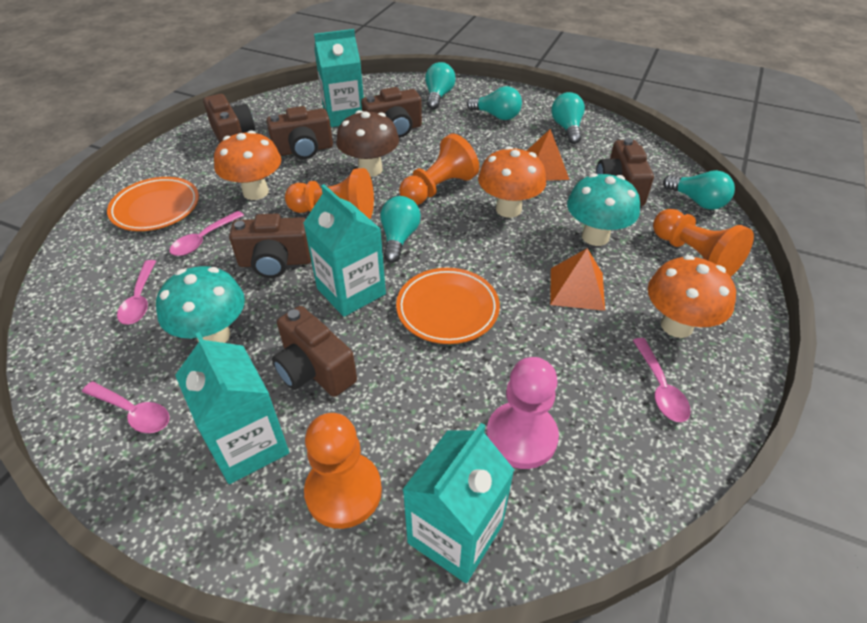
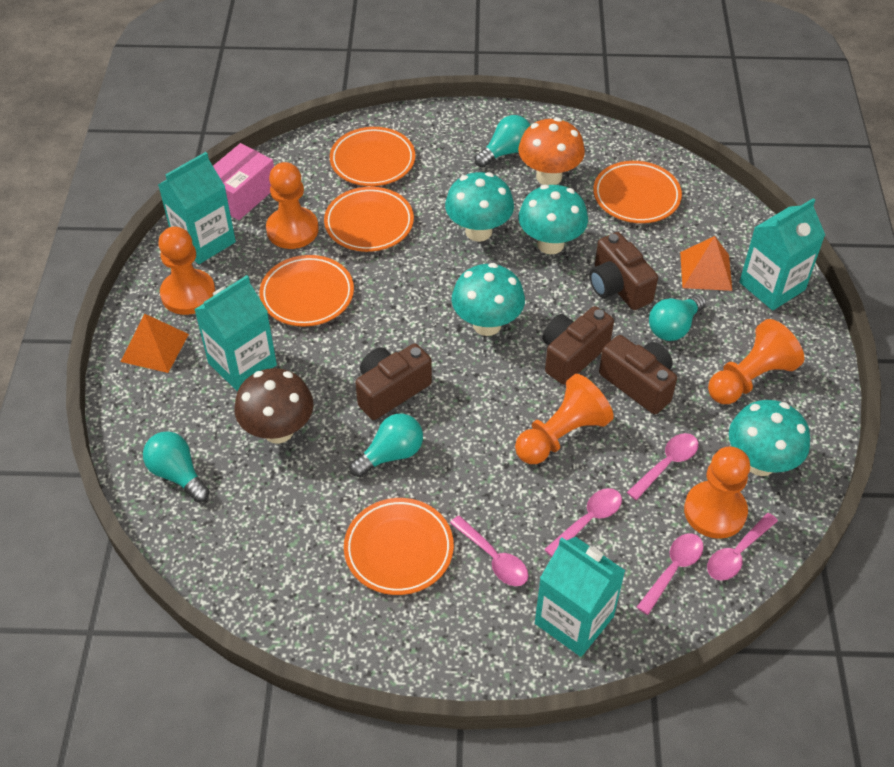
brown camera: 6 -> 4
orange mushroom: 3 -> 1
orange pawn: 4 -> 5
orange plate: 2 -> 5
pink box: 0 -> 1
pink pawn: 1 -> 0
pink spoon: 4 -> 5
turquoise light bulb: 5 -> 4
turquoise mushroom: 2 -> 4

